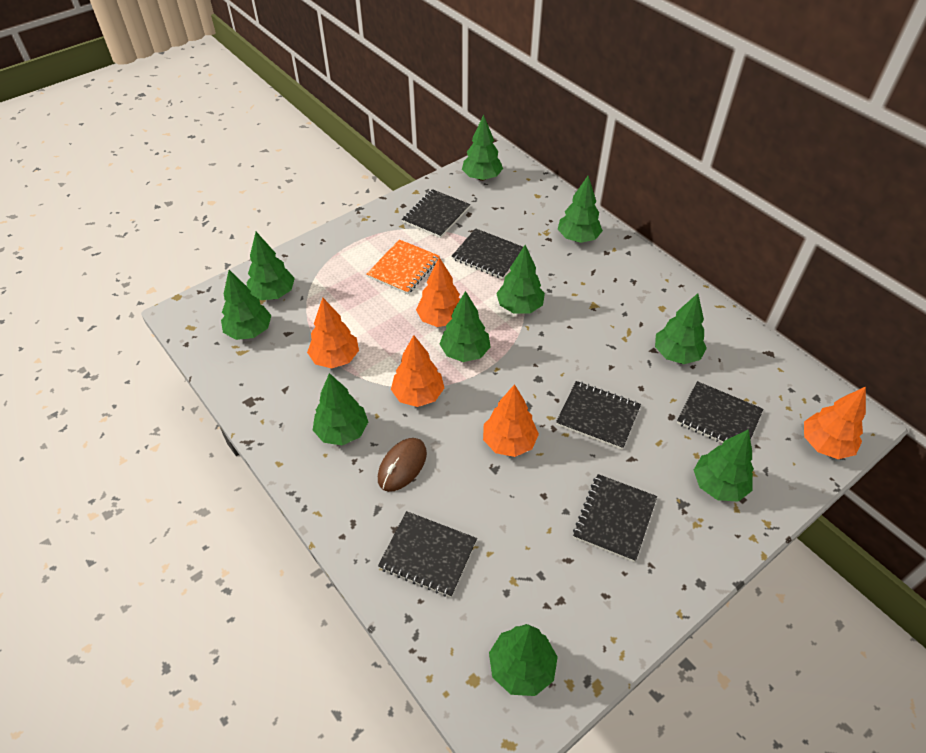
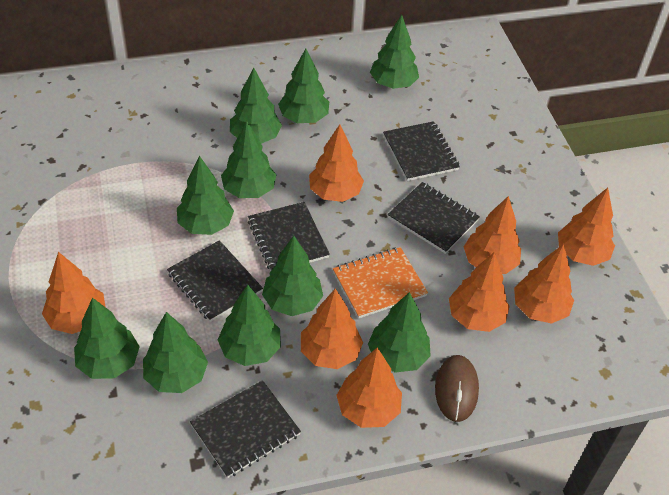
black notebook: 6 -> 5
orange tree: 5 -> 8

